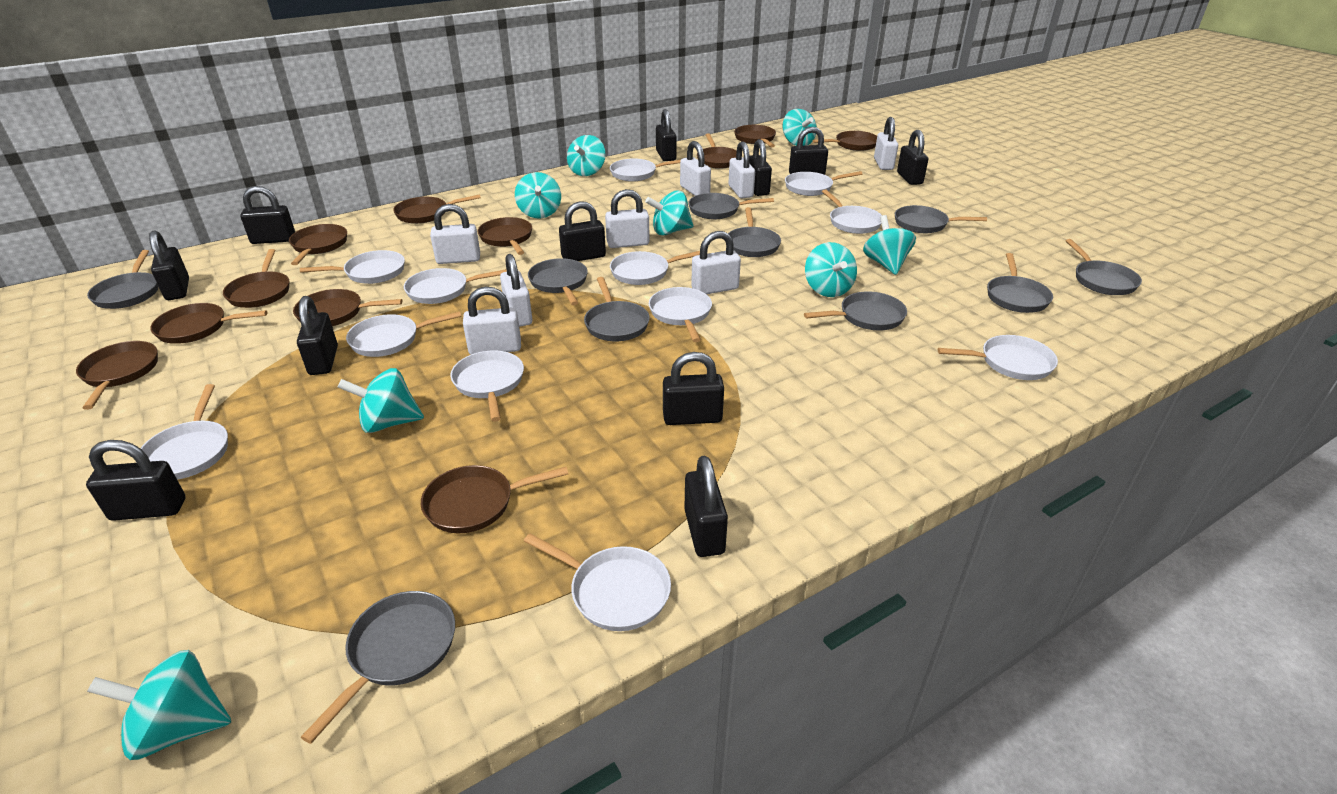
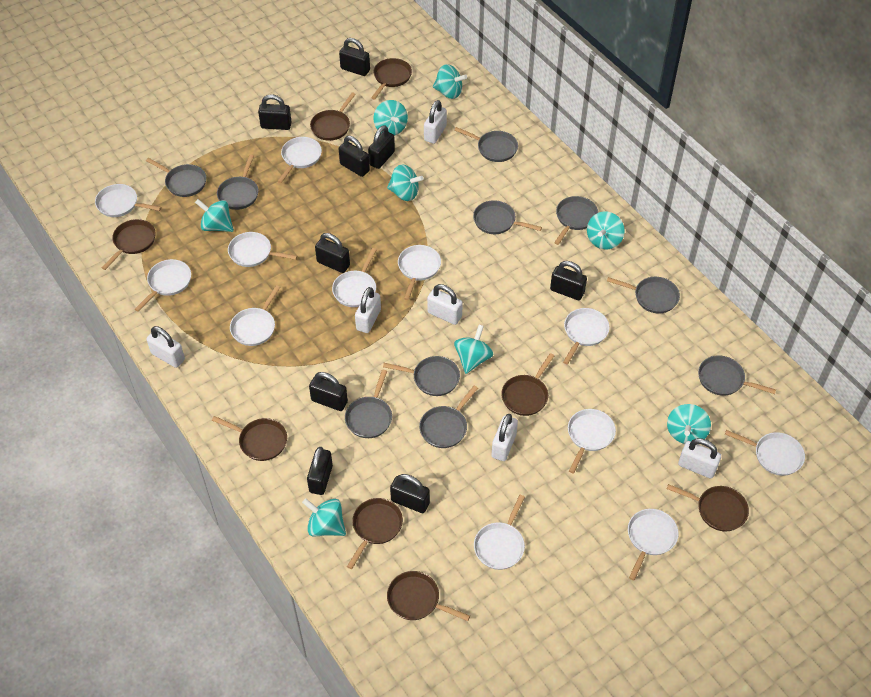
black padlock: 11 -> 9
brown pan: 11 -> 8
white padlock: 8 -> 6

